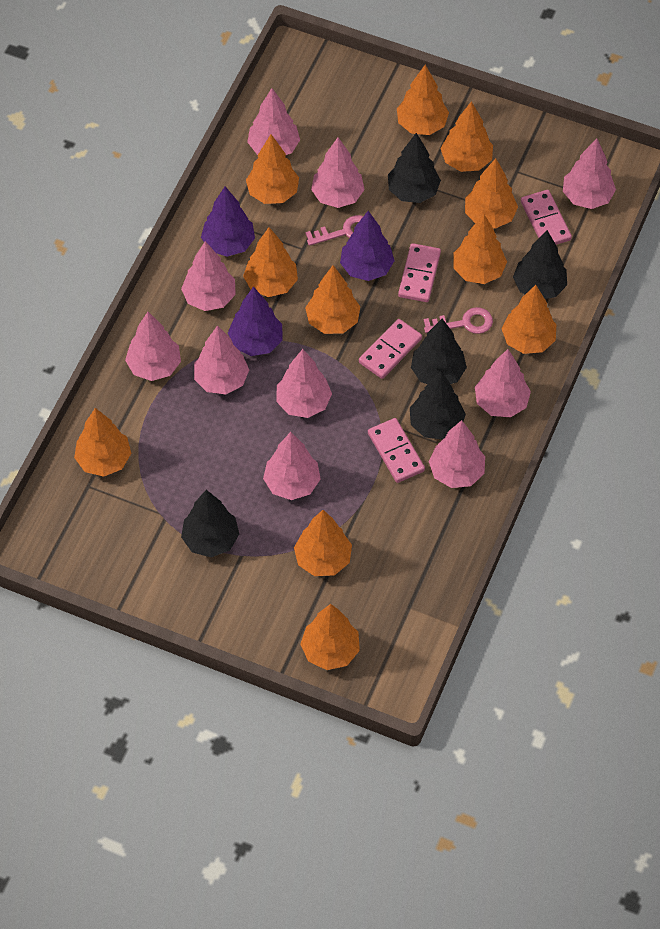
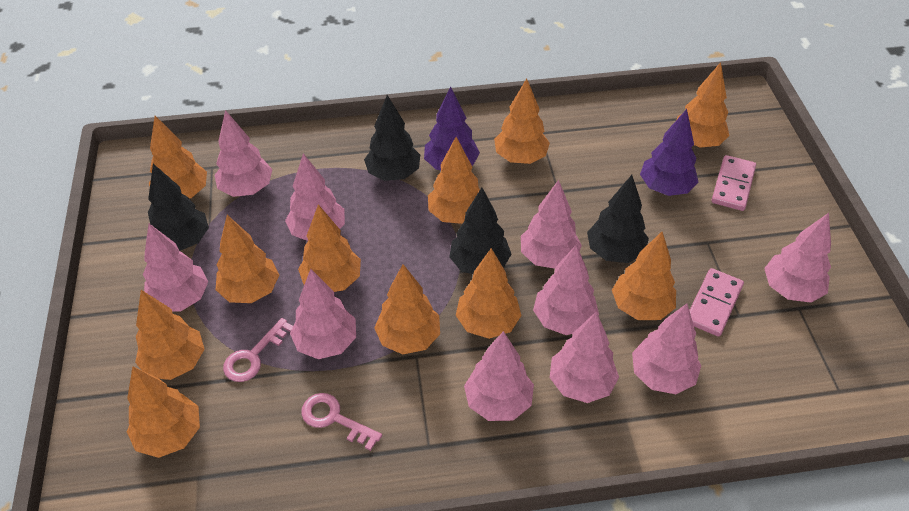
black tree: 5 -> 4
pink domino: 4 -> 2
purple tree: 3 -> 2

